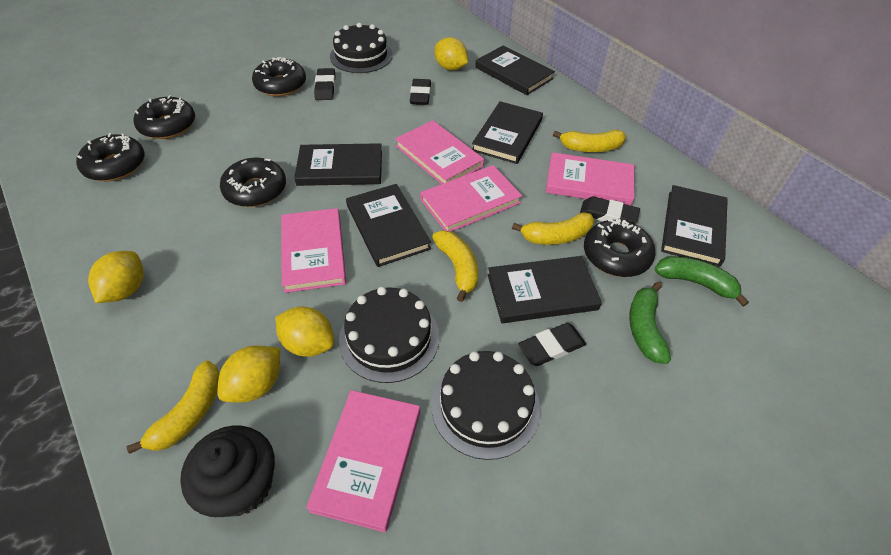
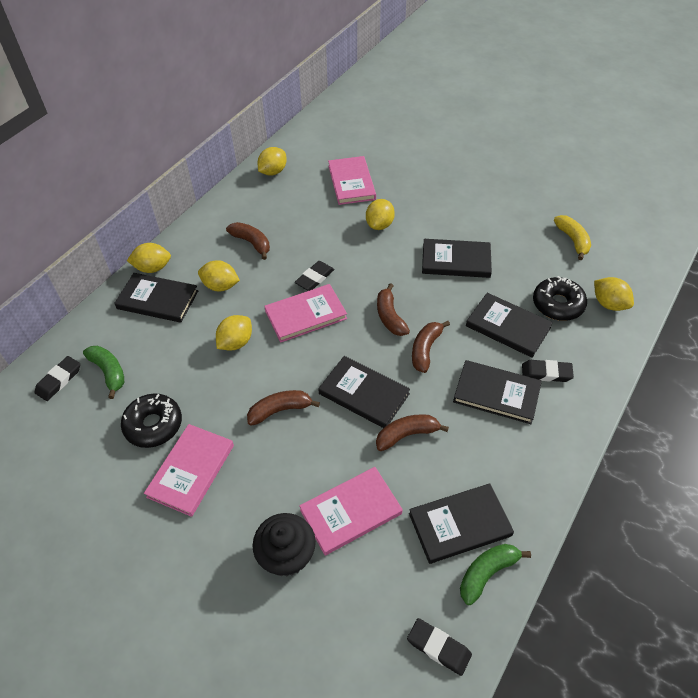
black cake: 3 -> 0
black donut: 5 -> 2
brown banana: 0 -> 5
pink book: 5 -> 4
yellow banana: 4 -> 1
yellow lemon: 4 -> 6

